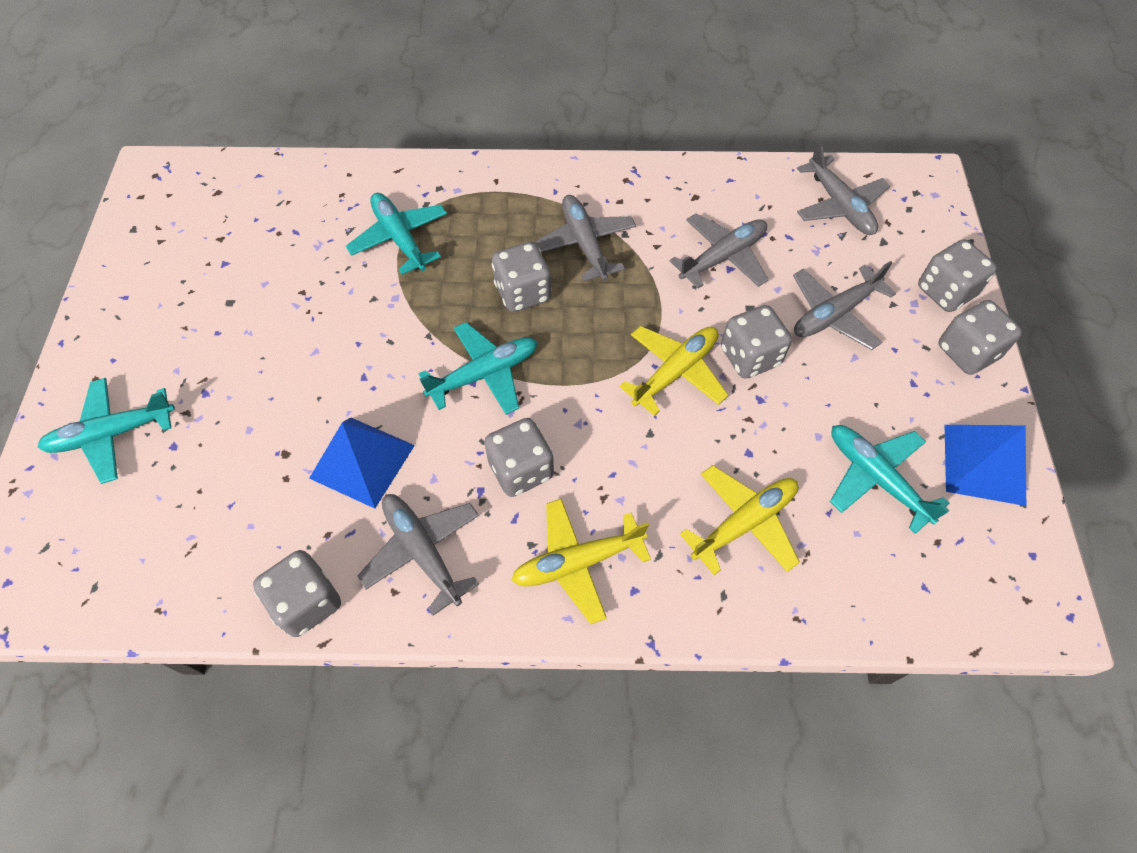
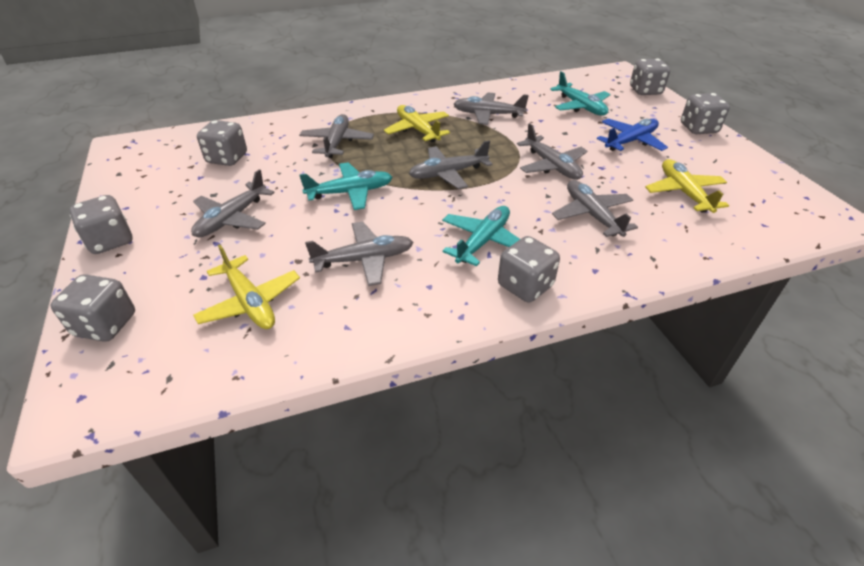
blue plane: 0 -> 1
blue pyramid: 2 -> 0
grey plane: 5 -> 7
turquoise plane: 4 -> 3

